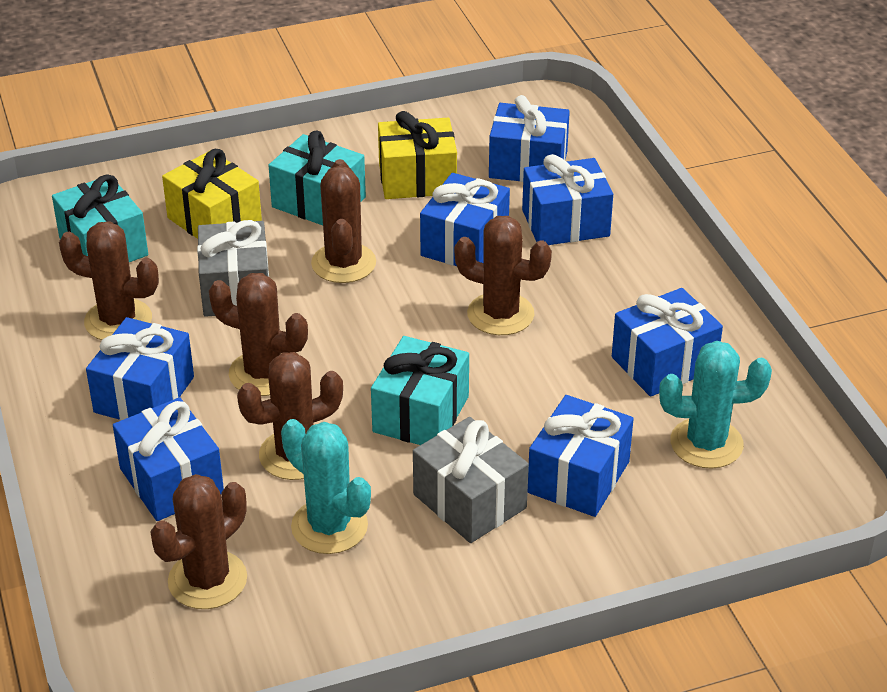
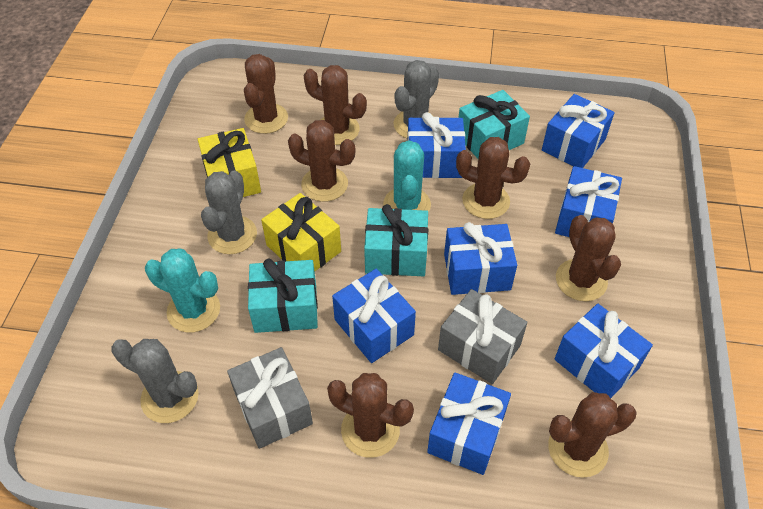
brown cactus: 6 -> 7
grey cactus: 0 -> 3

